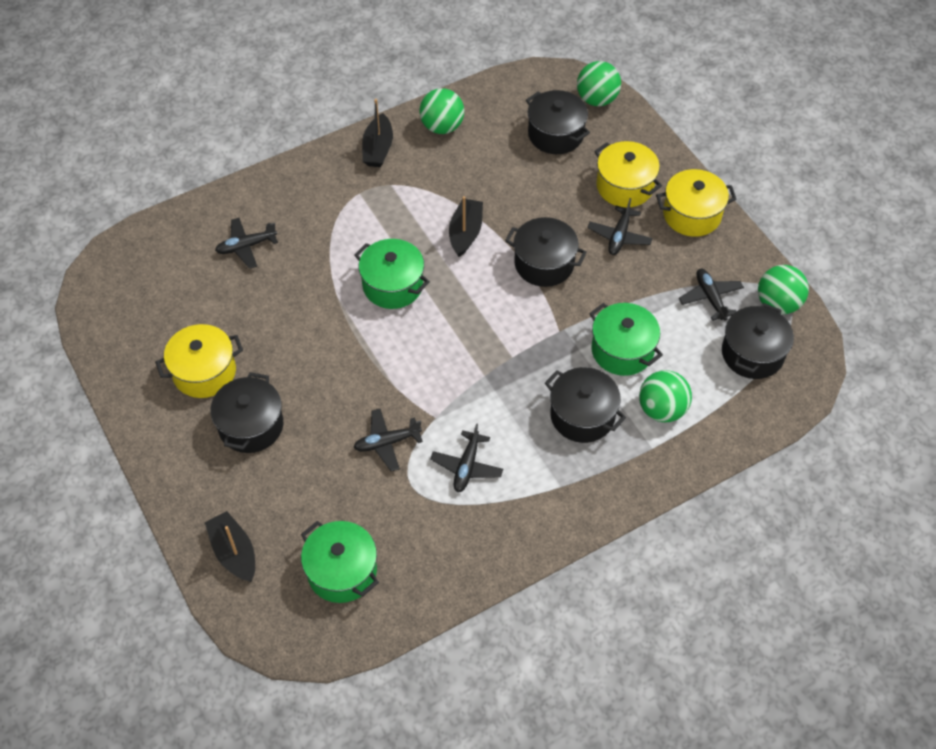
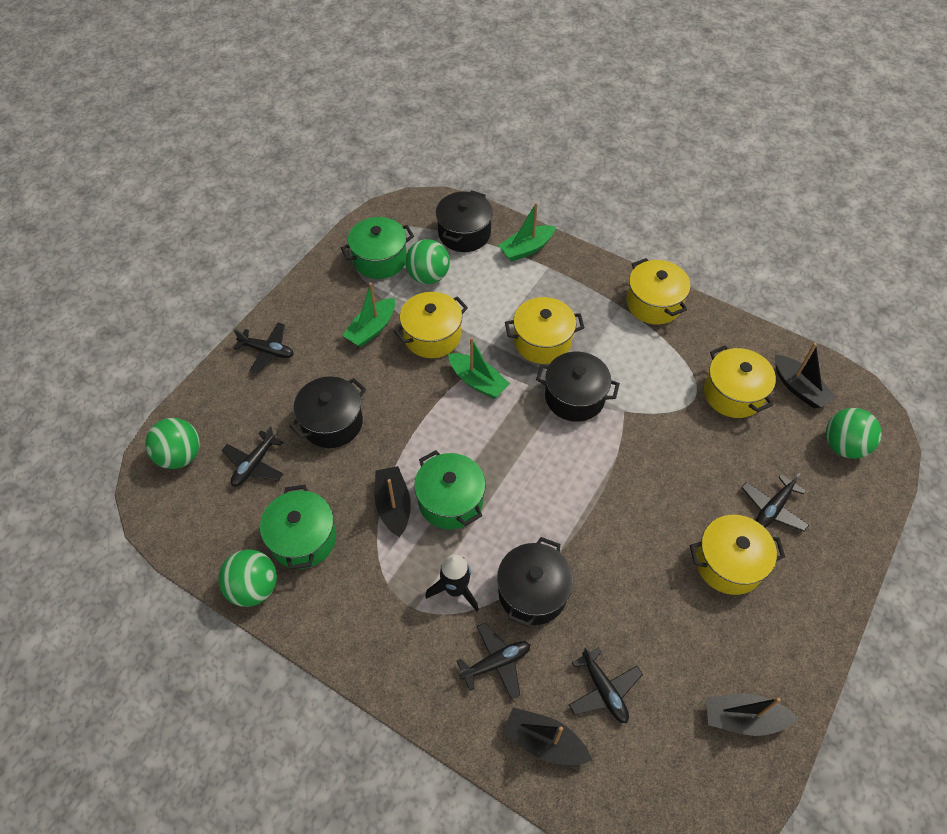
black boat: 3 -> 4
black pot: 5 -> 4
black rocket: 0 -> 1
green boat: 0 -> 3
yellow pot: 3 -> 5

